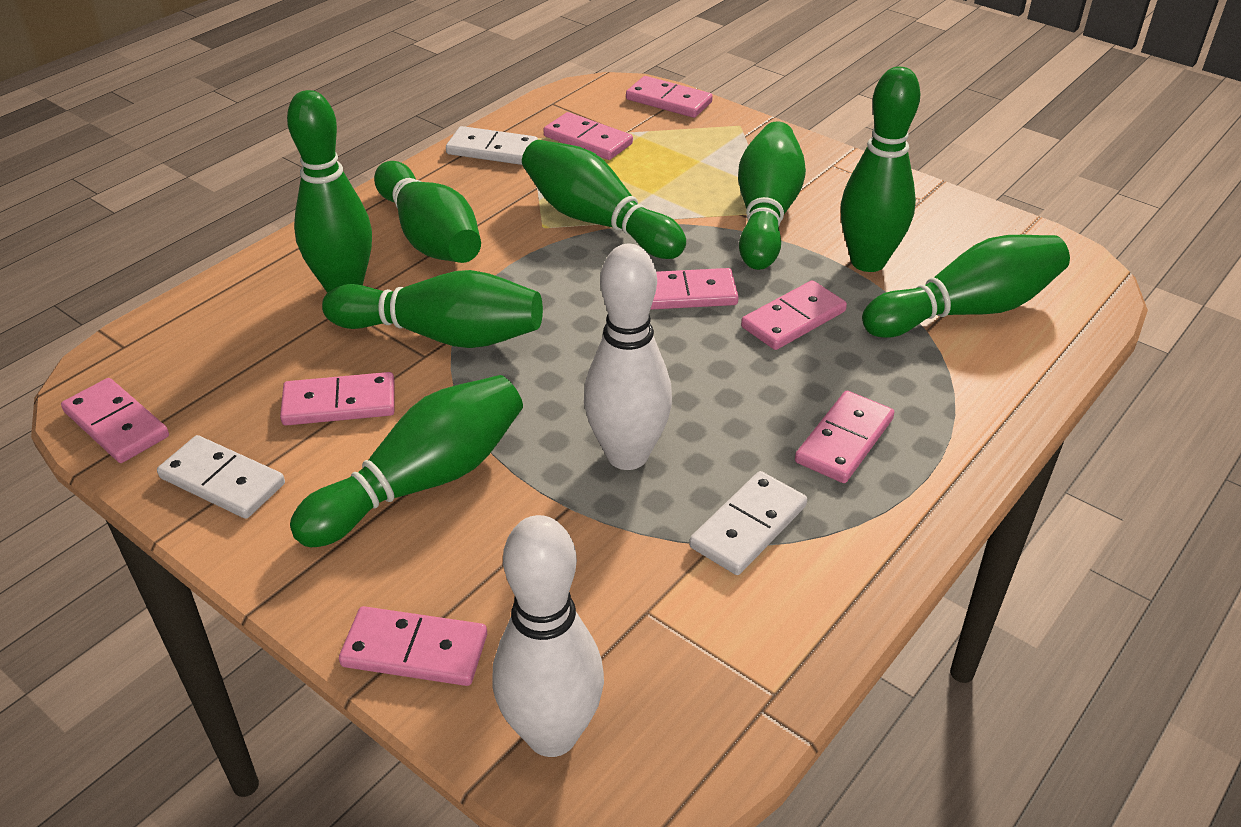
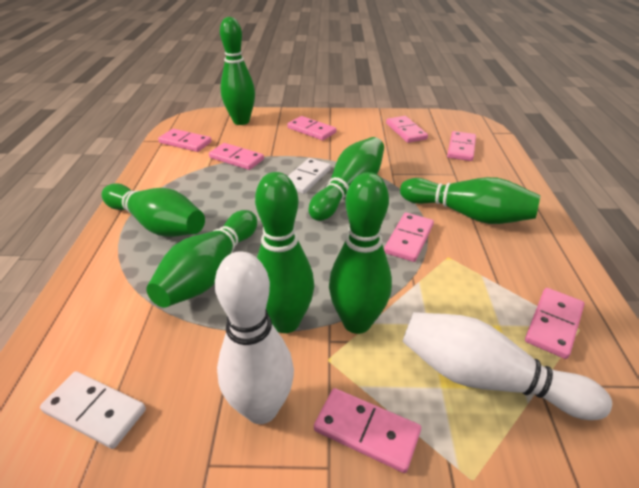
green bowling pin: 8 -> 7
white domino: 3 -> 2

